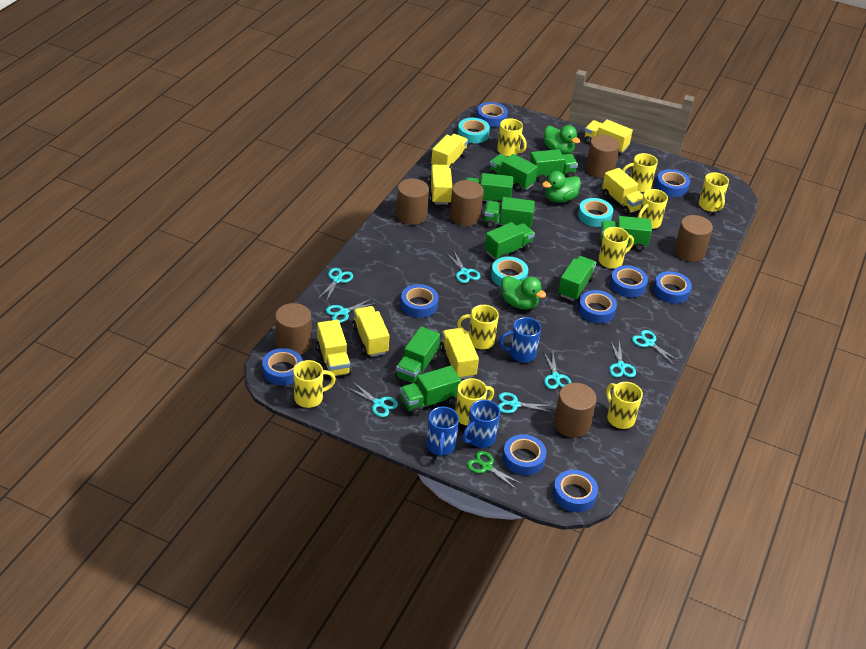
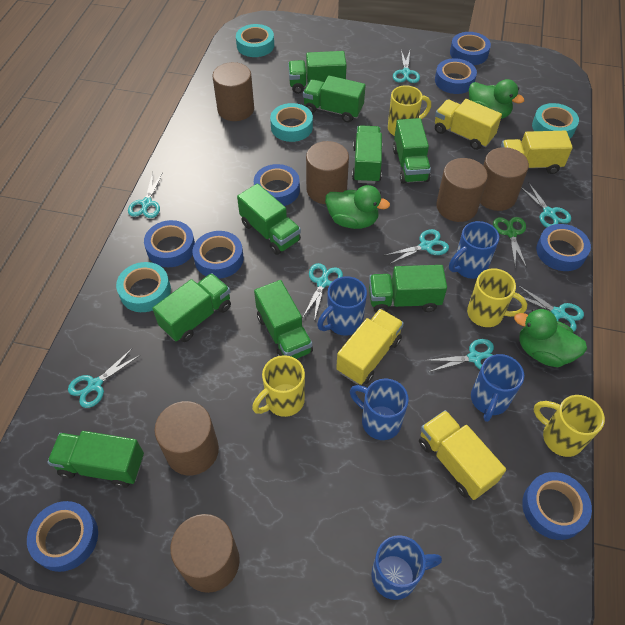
blue mug: 3 -> 5
blue tape: 9 -> 8
turquoise tape: 3 -> 4
yellow mug: 9 -> 4
yellow truck: 7 -> 4

